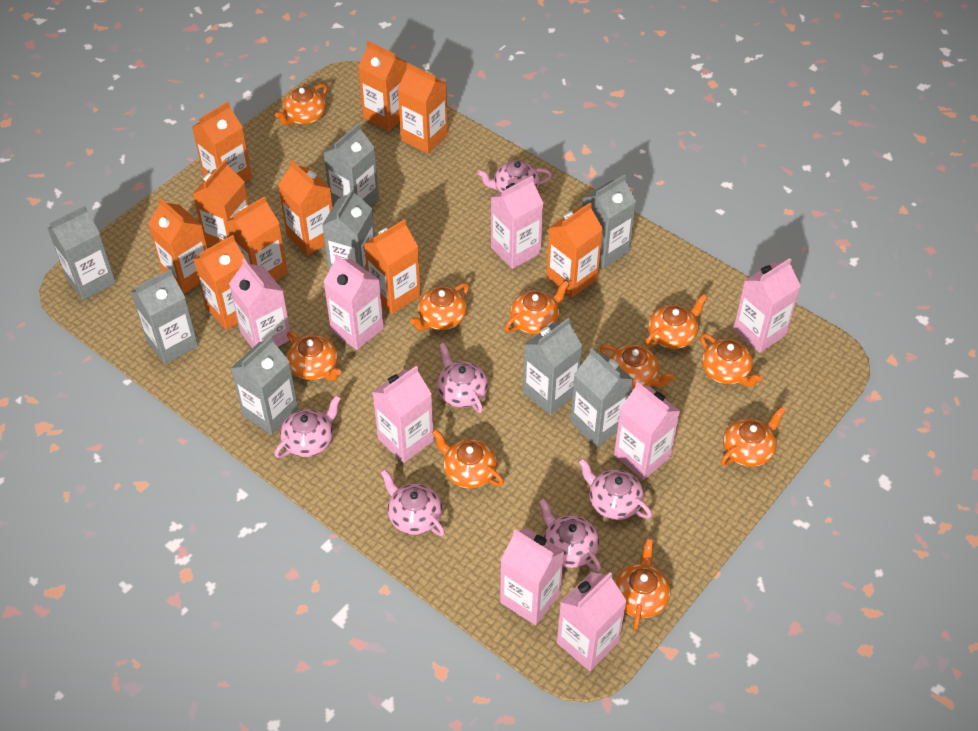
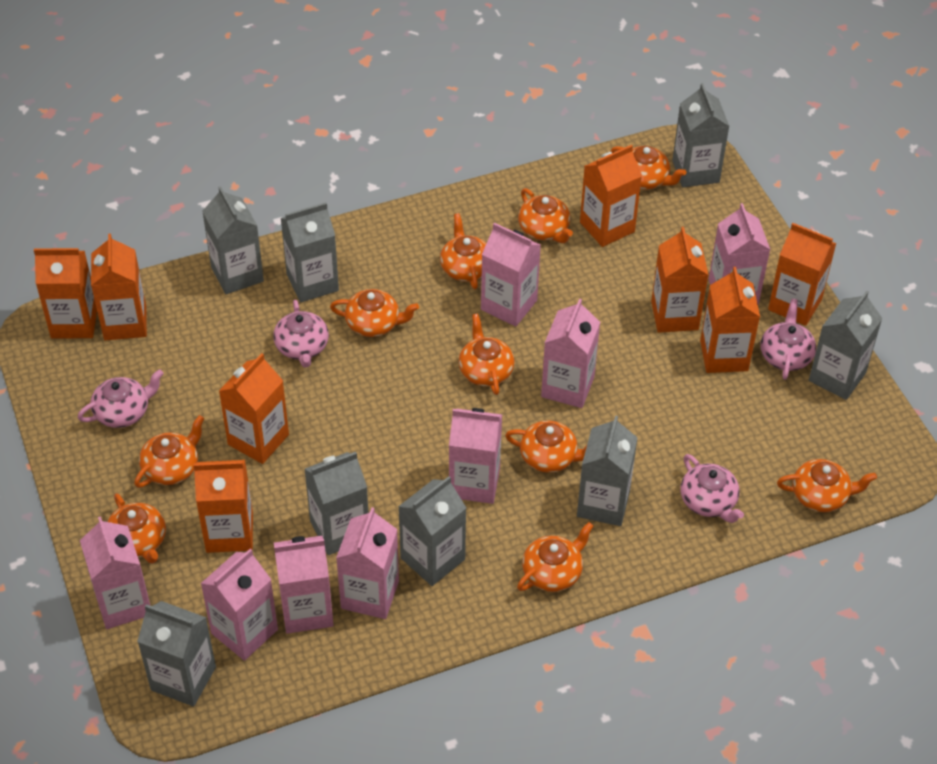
orange carton: 10 -> 8
pink teapot: 6 -> 4

